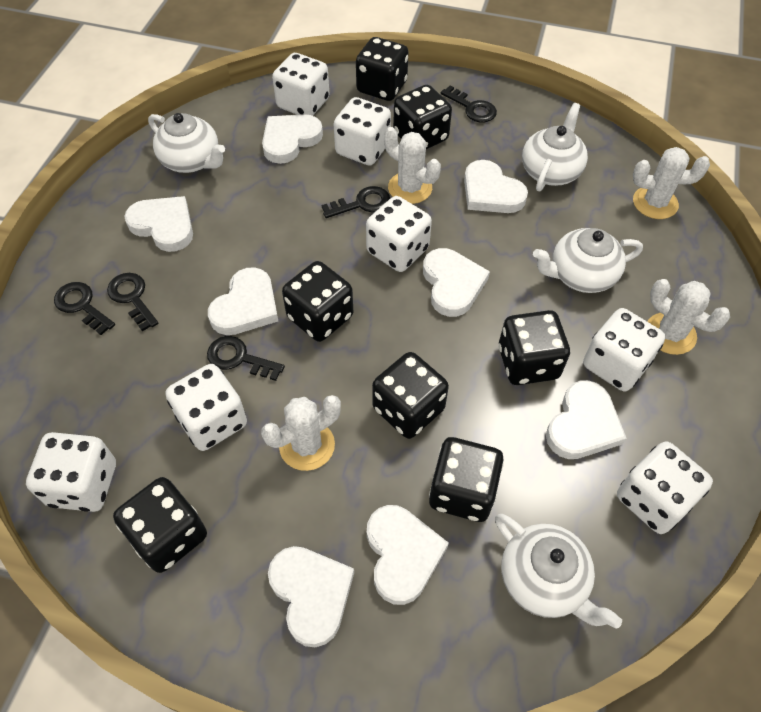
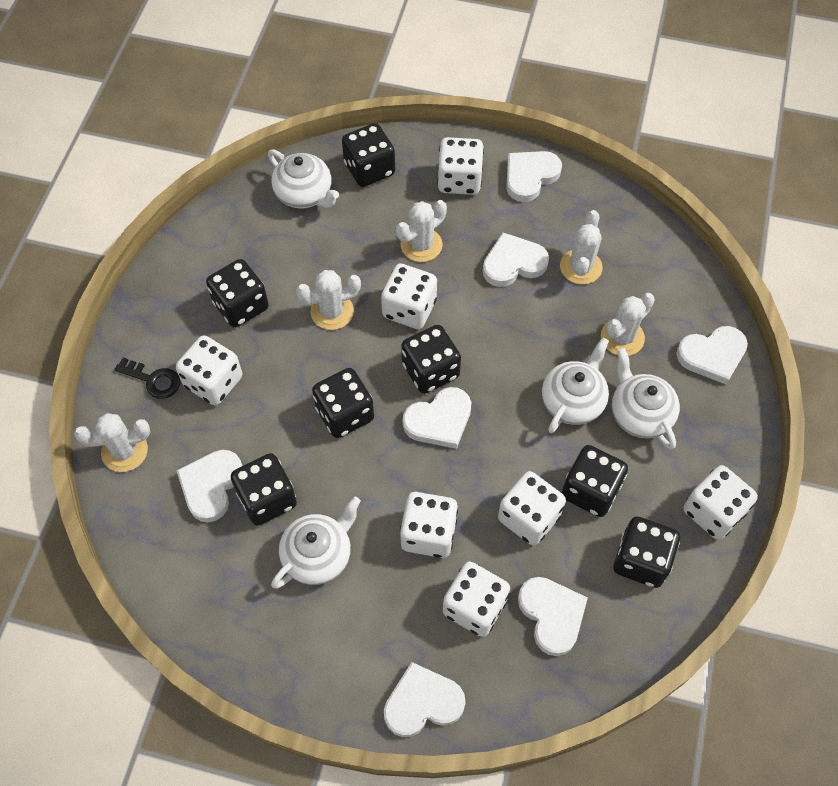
black key: 5 -> 1
white cactus: 4 -> 5
white heart: 8 -> 7

